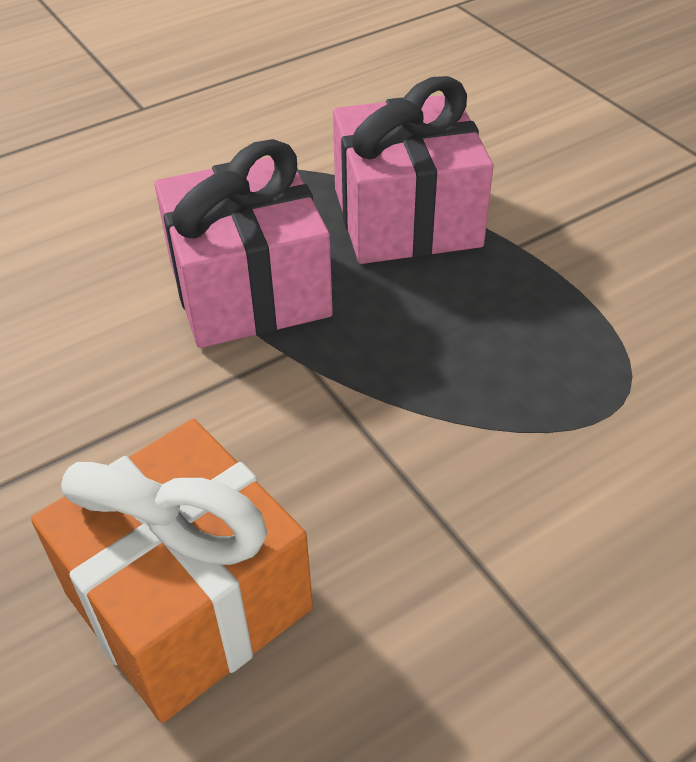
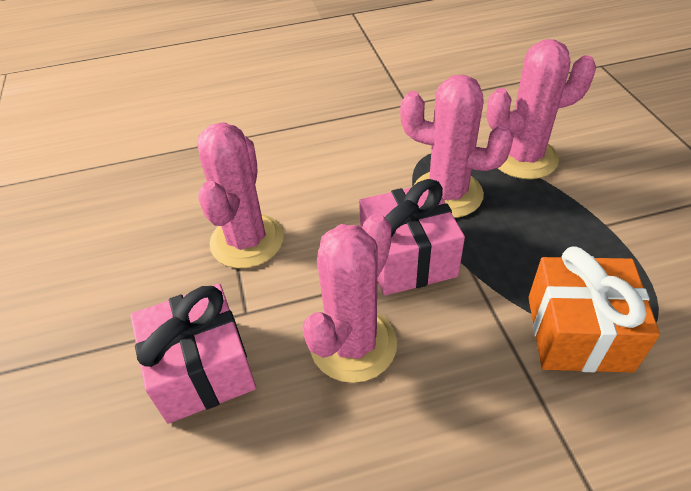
pink cactus: 0 -> 4

